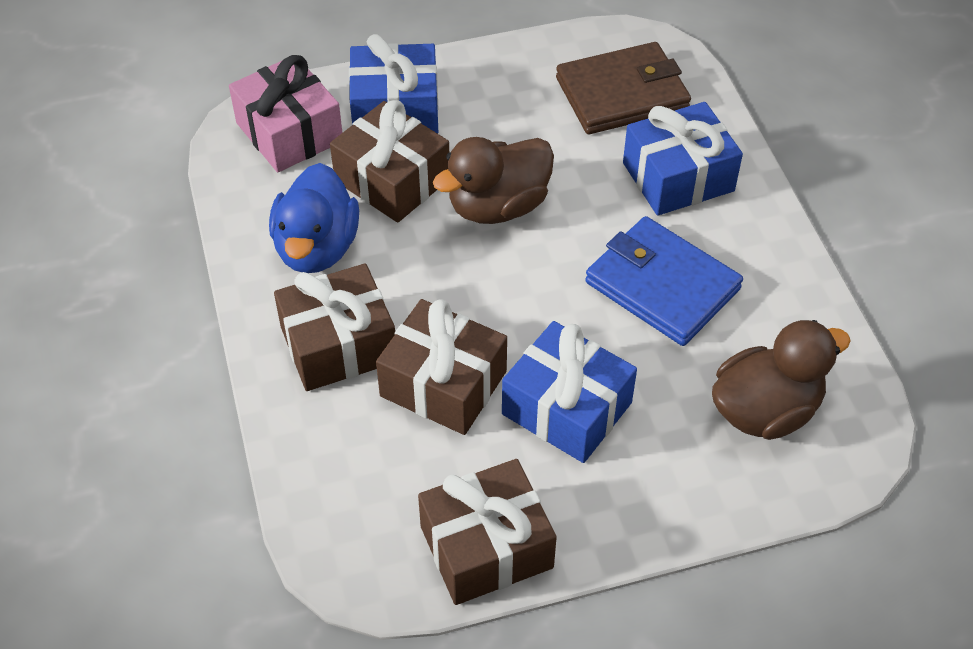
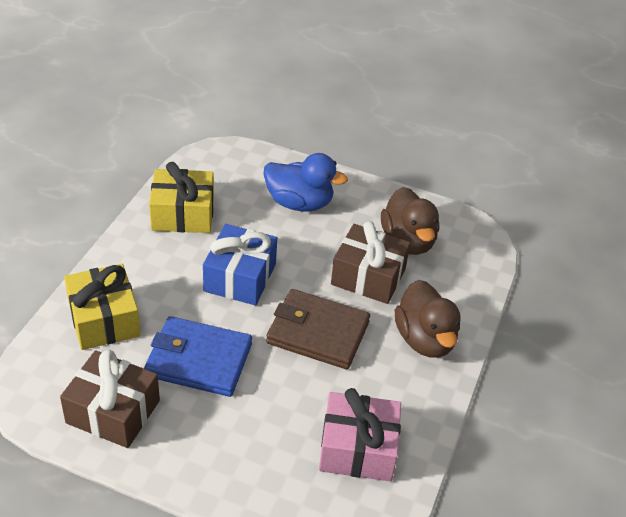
blue gift: 3 -> 1
brown gift: 4 -> 2
yellow gift: 0 -> 2

